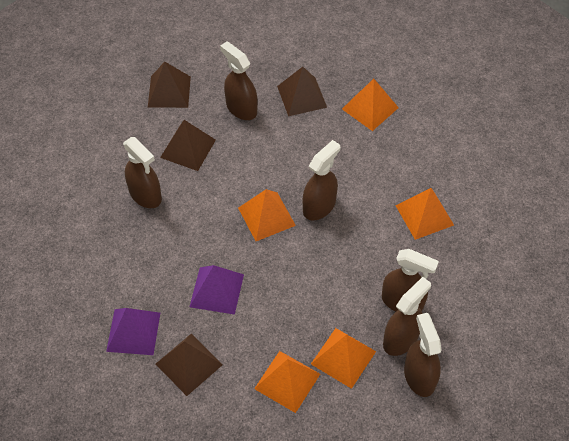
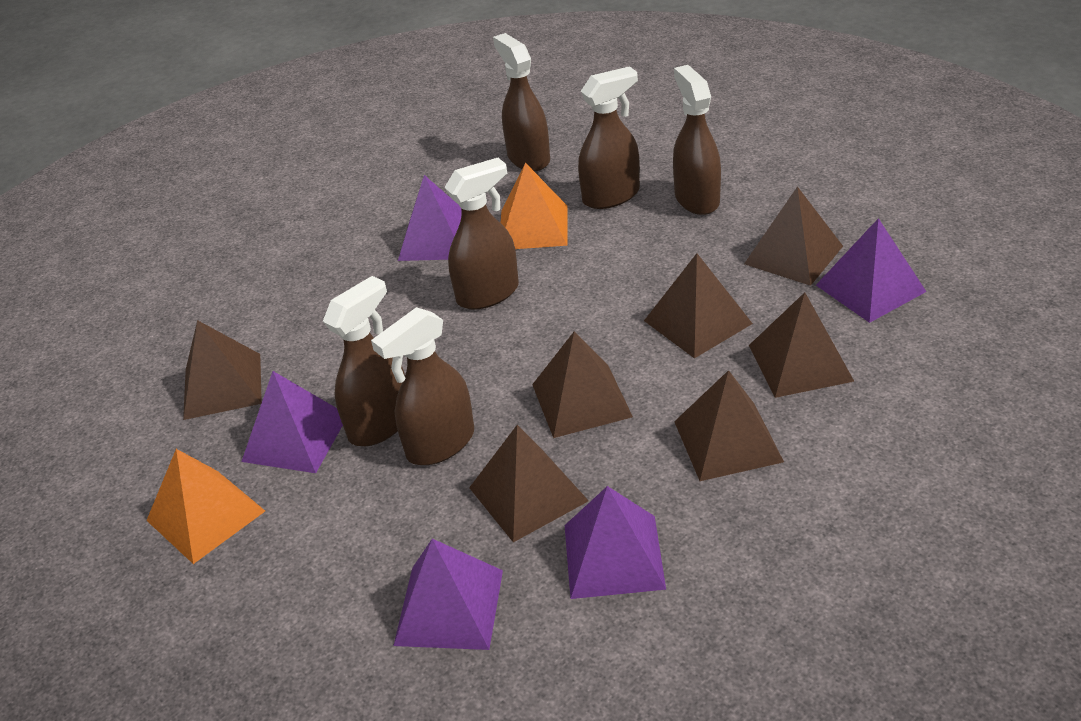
brown pyramid: 4 -> 7
orange pyramid: 5 -> 2
purple pyramid: 2 -> 5

